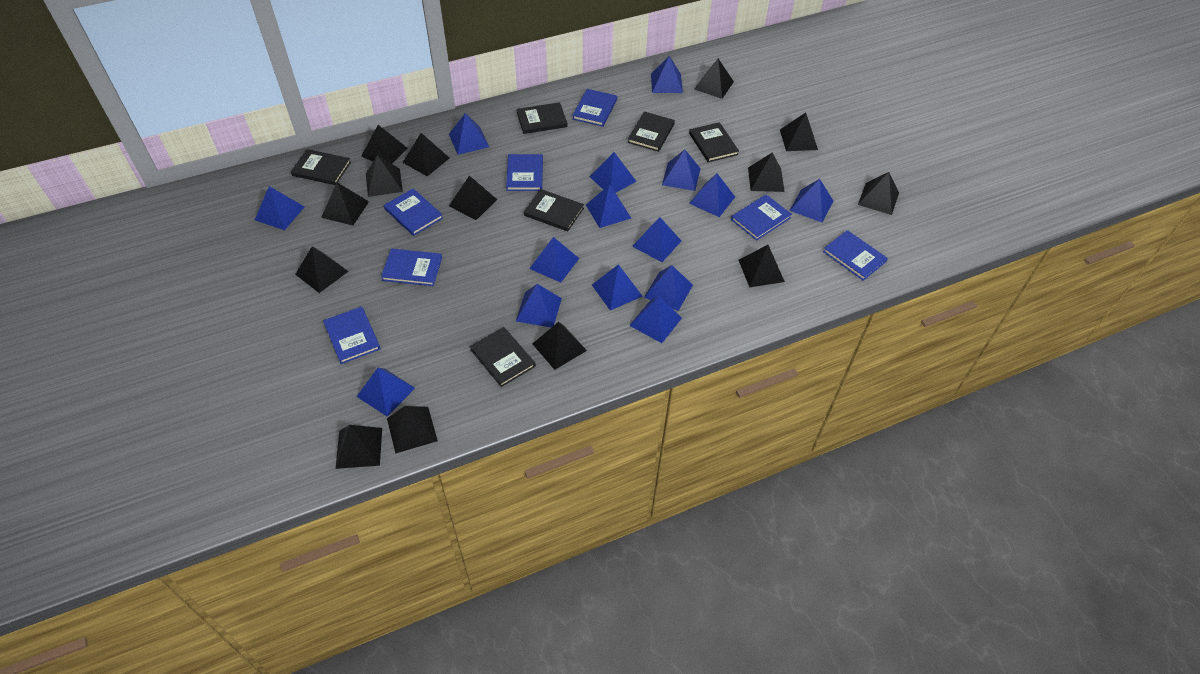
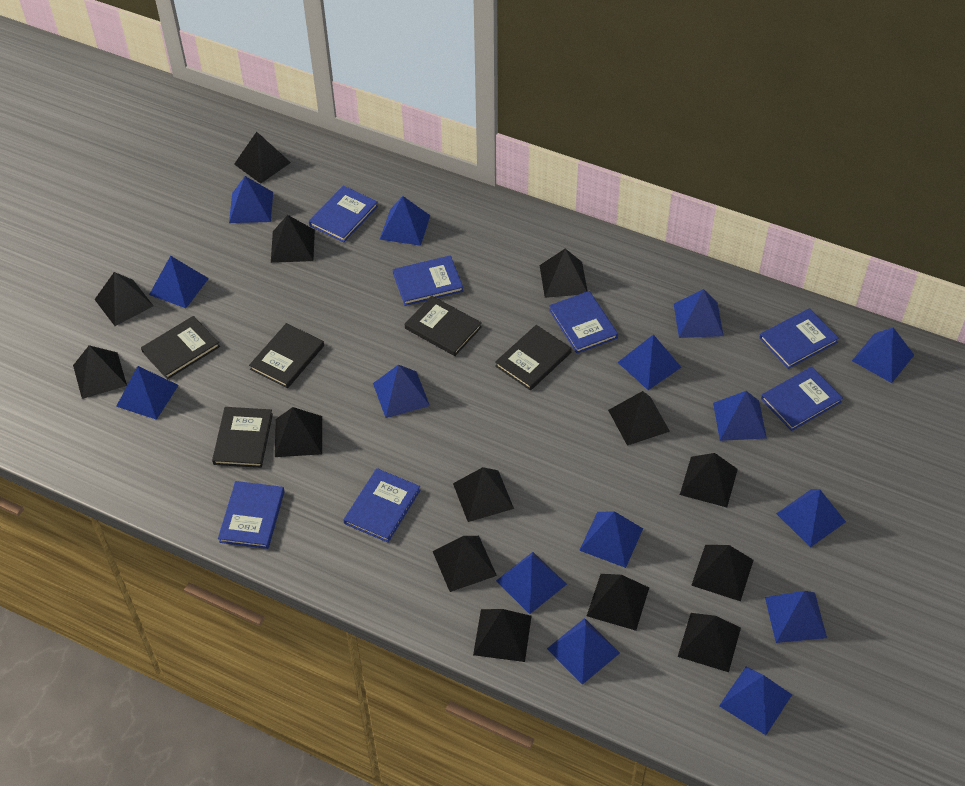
black book: 6 -> 5

